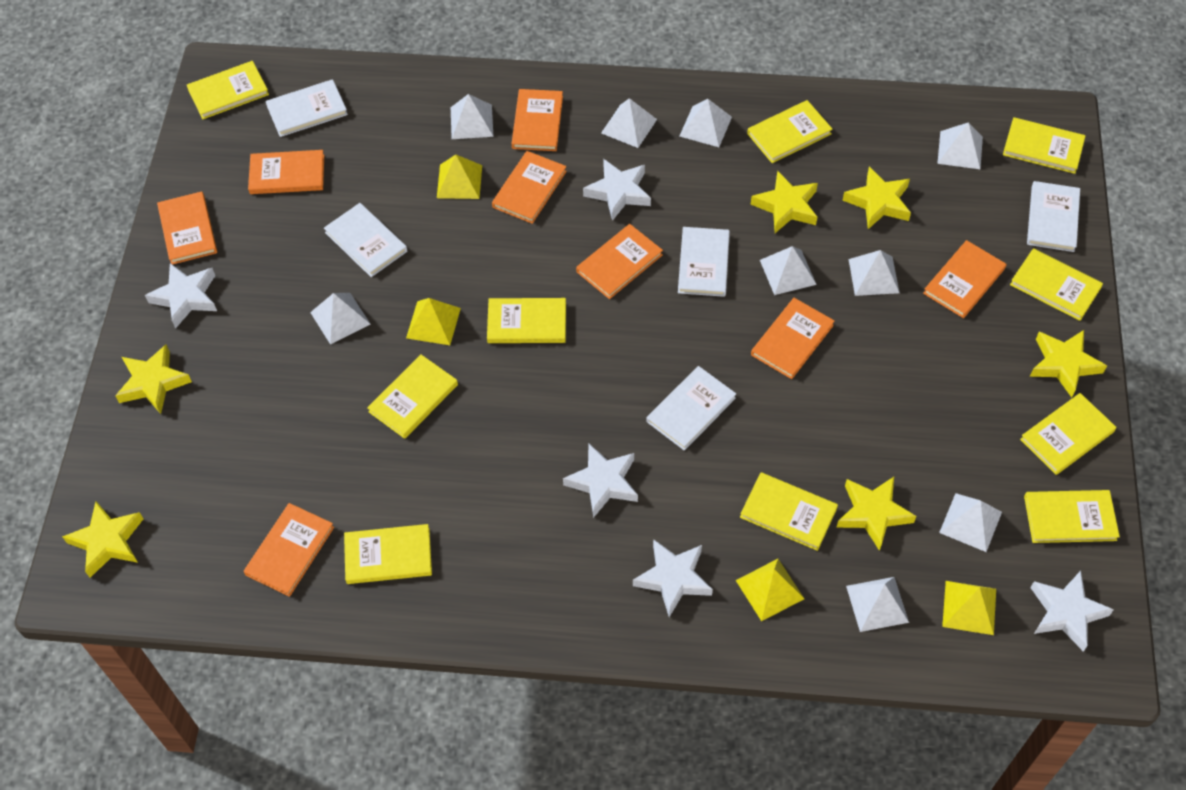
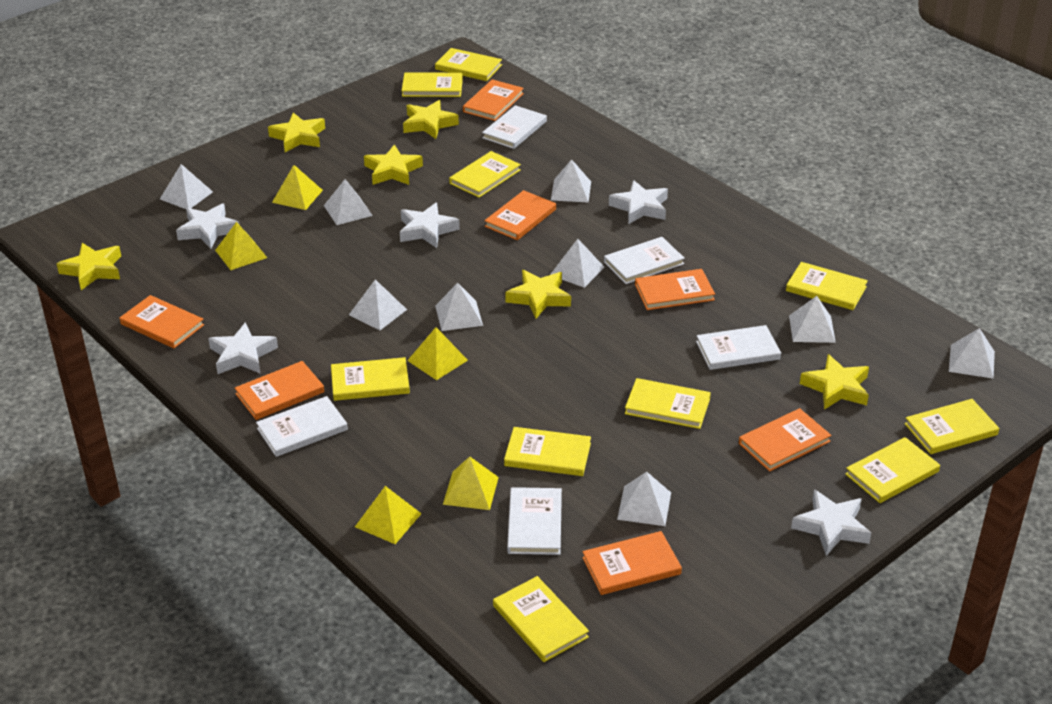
orange book: 8 -> 7
yellow pyramid: 4 -> 5

